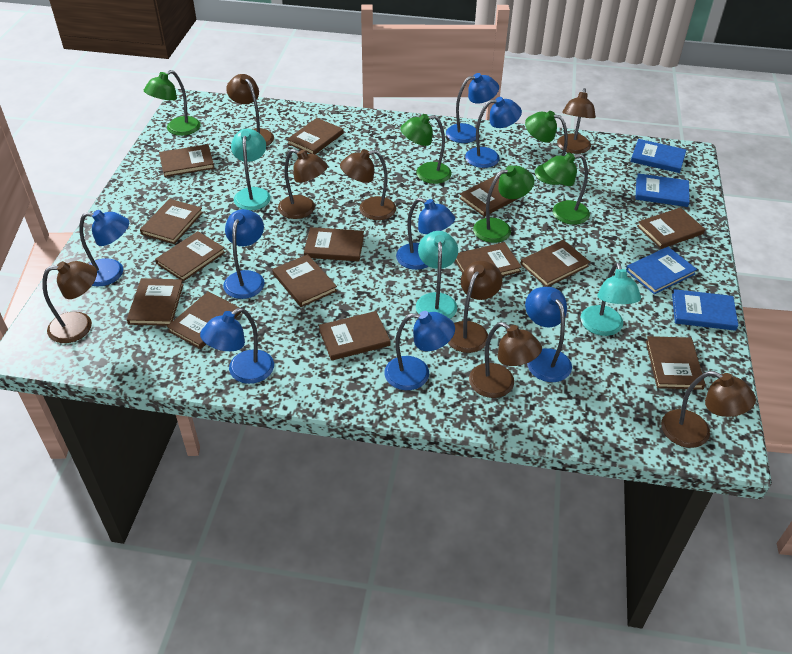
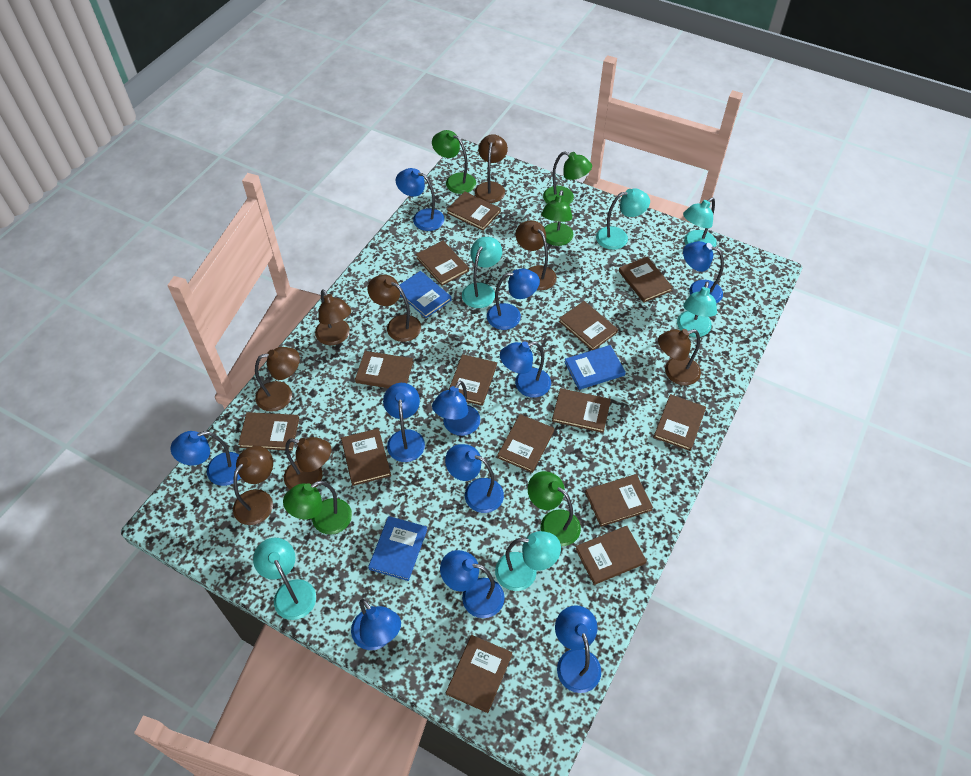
blue book: 4 -> 3
blue lamp: 8 -> 11
turquoise lamp: 3 -> 6

